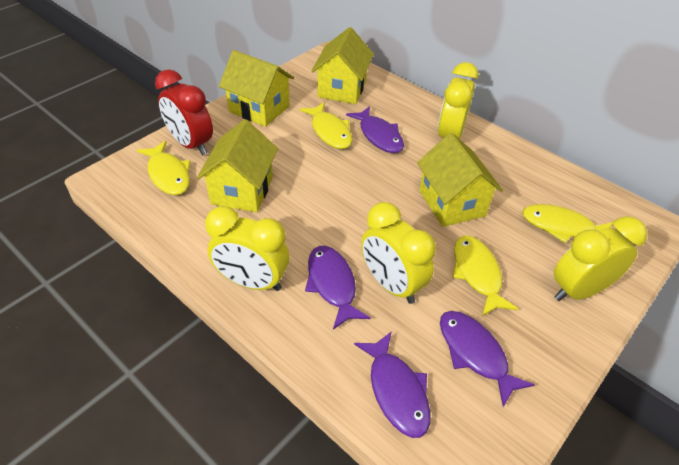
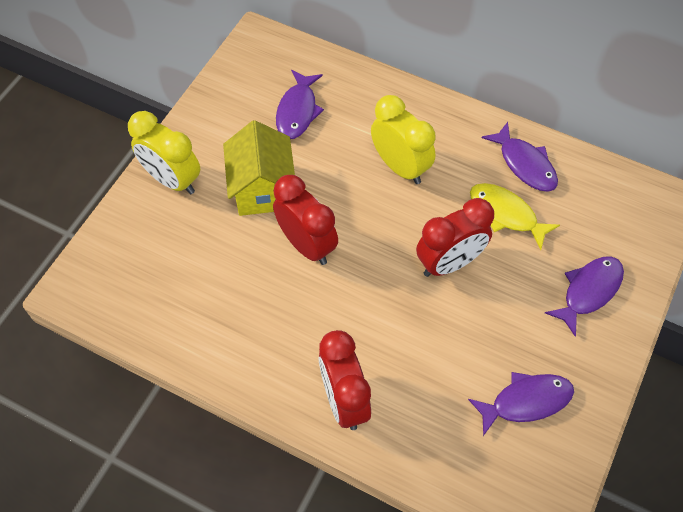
red clock: 1 -> 3
yellow clock: 4 -> 2
yellow fish: 4 -> 1
yellow house: 4 -> 1

